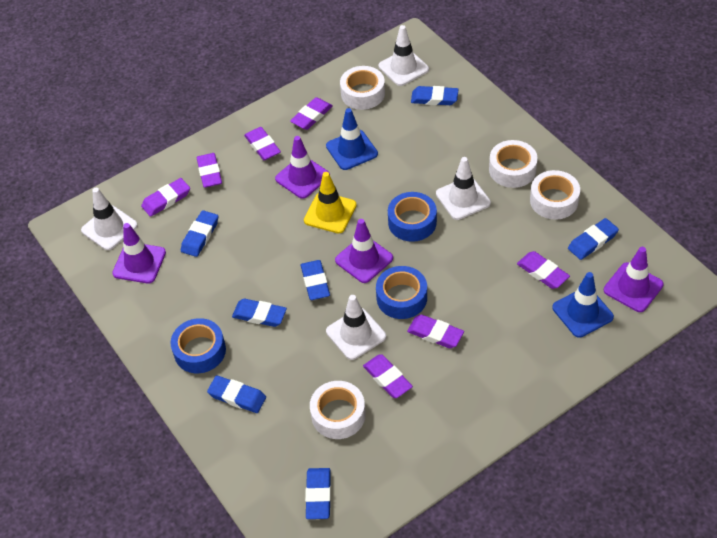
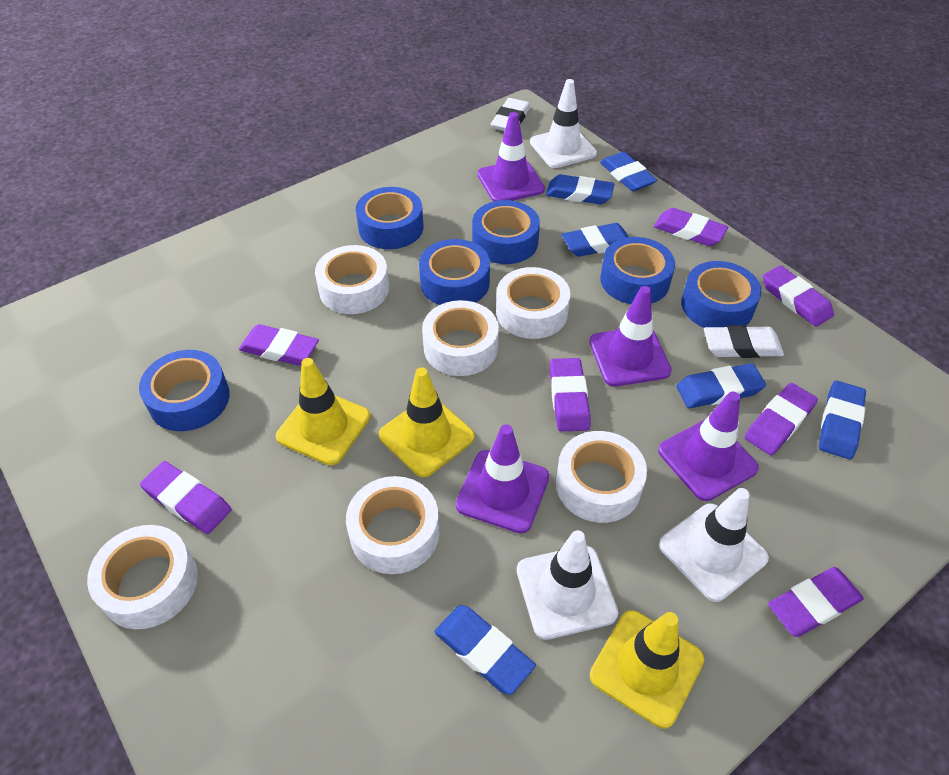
blue eraser: 7 -> 6
blue tape: 3 -> 6
blue traffic cone: 2 -> 0
white eraser: 0 -> 2
white tape: 4 -> 6
white traffic cone: 4 -> 3
yellow traffic cone: 1 -> 3

